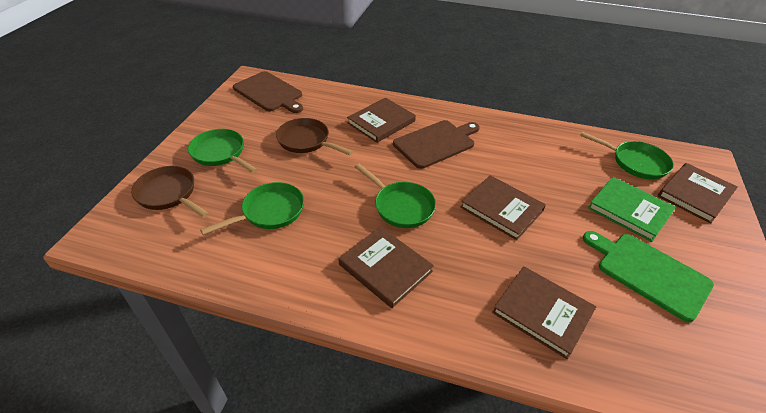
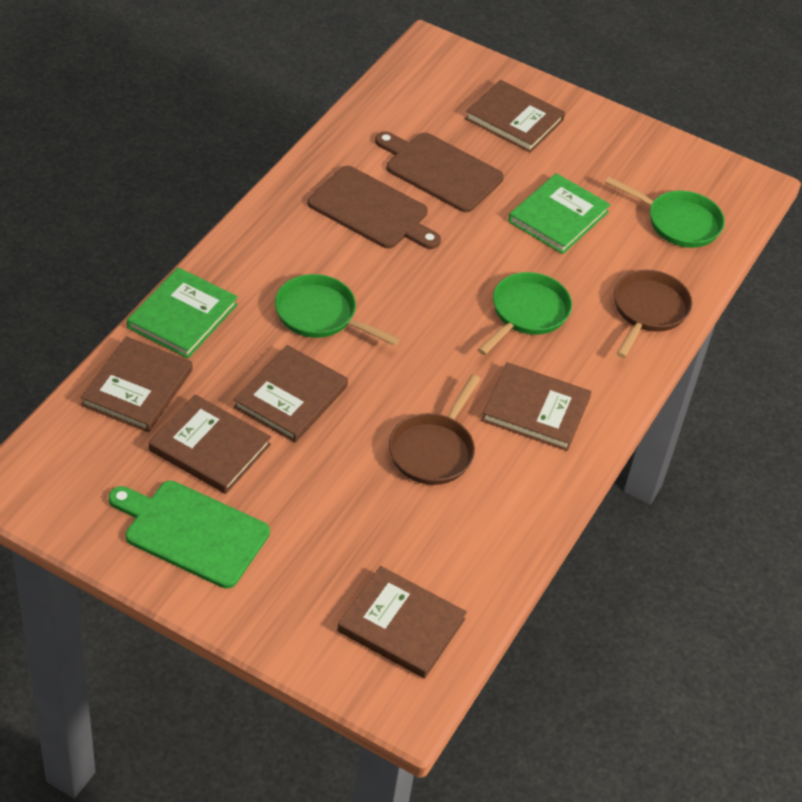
brown book: 5 -> 6
green book: 1 -> 2
green pan: 4 -> 3

